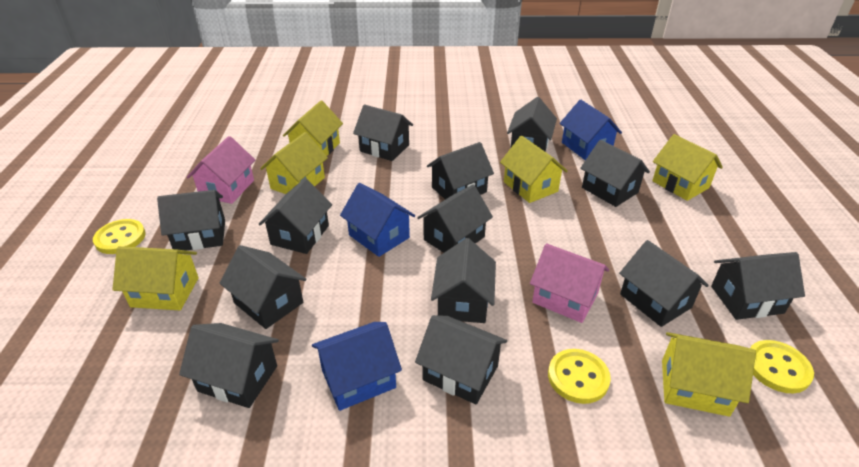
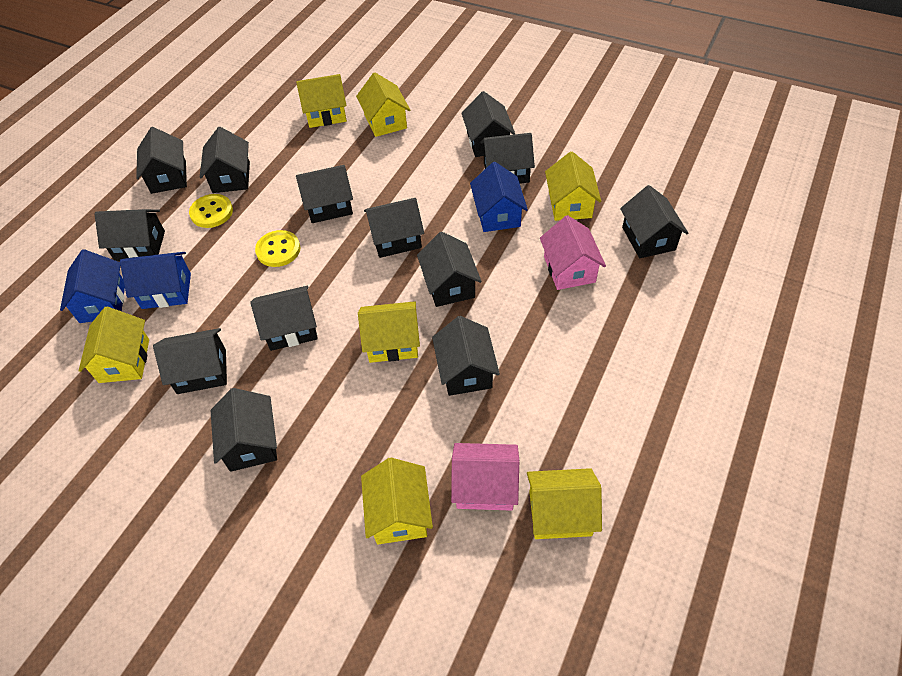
yellow button: 3 -> 2
yellow house: 6 -> 7

